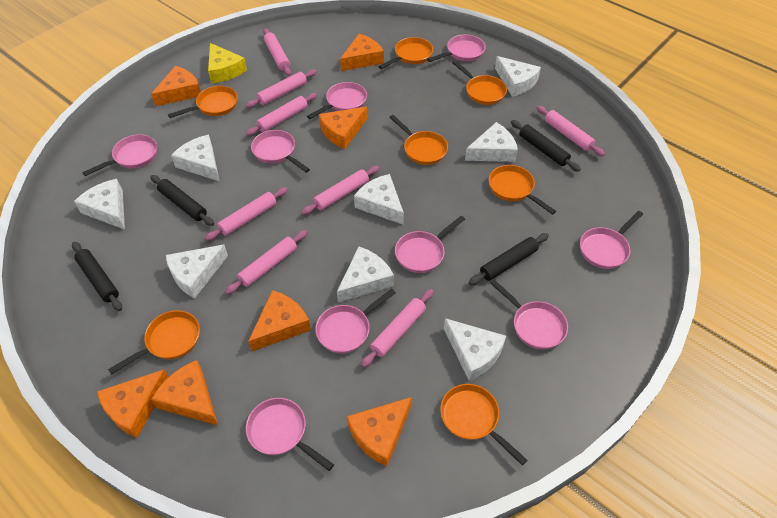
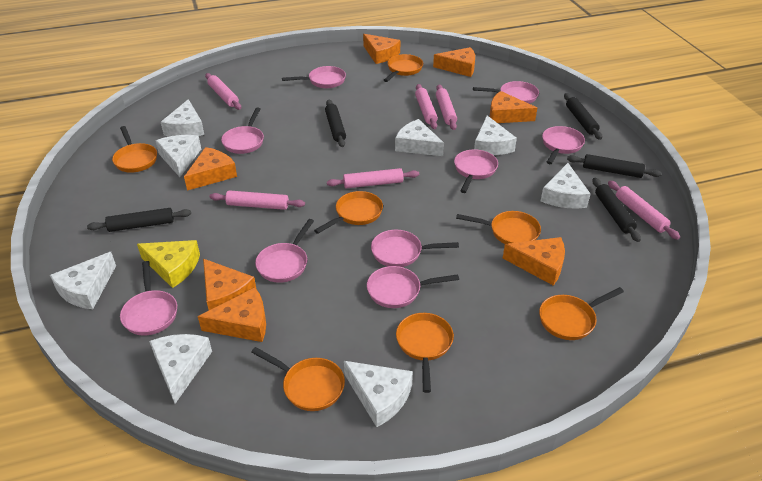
black rolling pin: 4 -> 5
pink rolling pin: 8 -> 6

